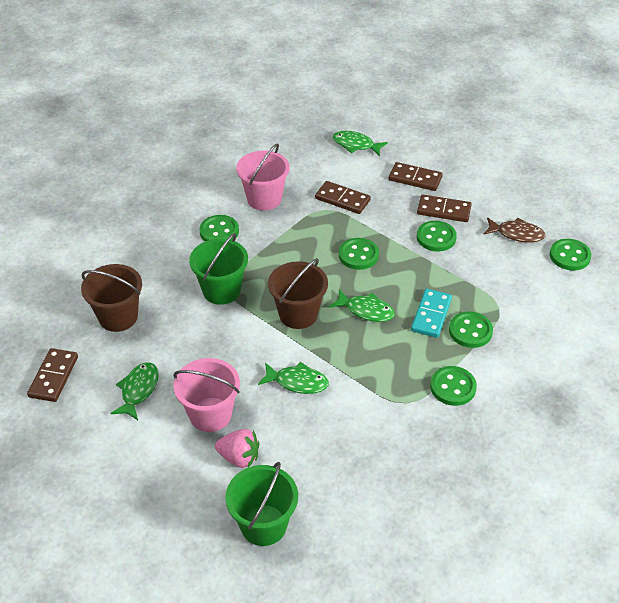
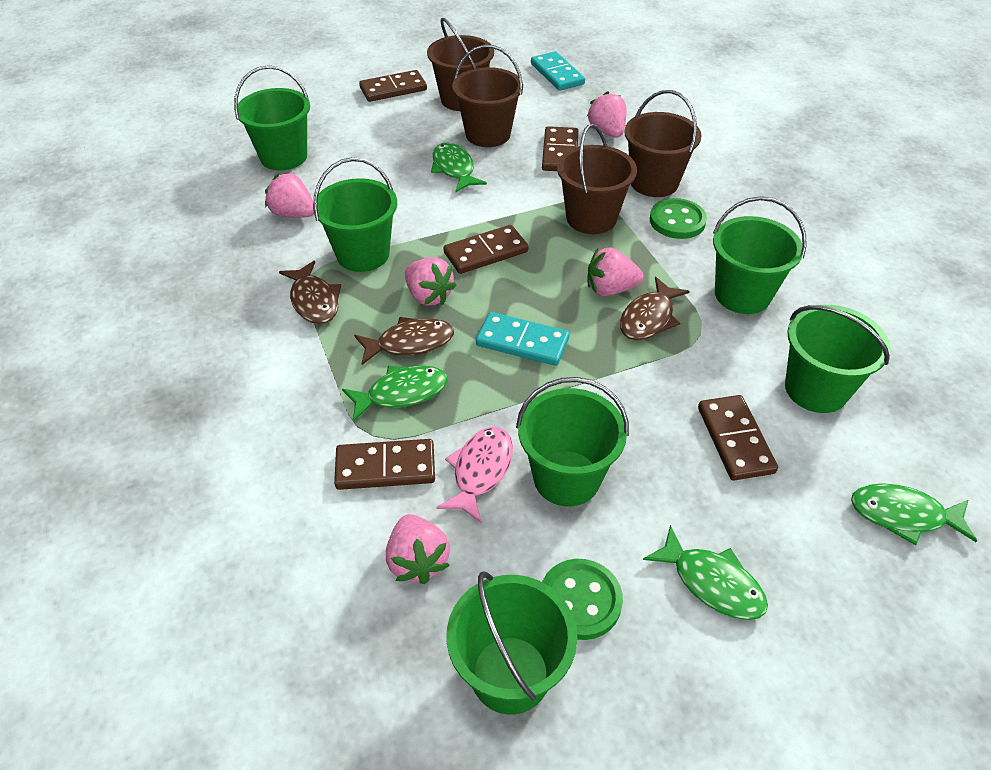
brown bucket: 2 -> 4
brown domino: 4 -> 5
brown fish: 1 -> 3
green bucket: 2 -> 6
green button: 6 -> 2
pink bucket: 2 -> 0
pink fish: 0 -> 1
pink strawberry: 1 -> 5
turquoise domino: 1 -> 2

